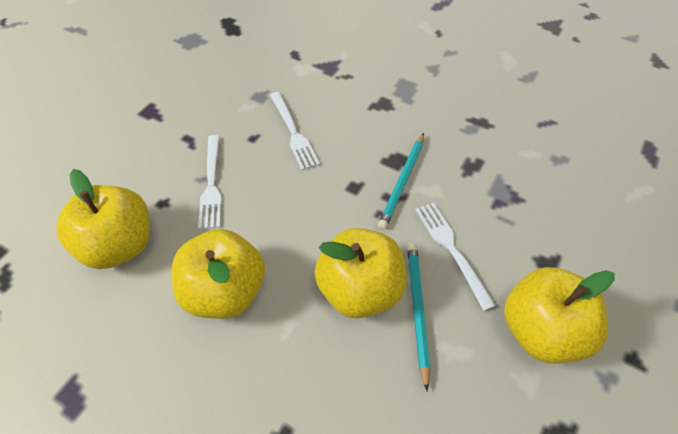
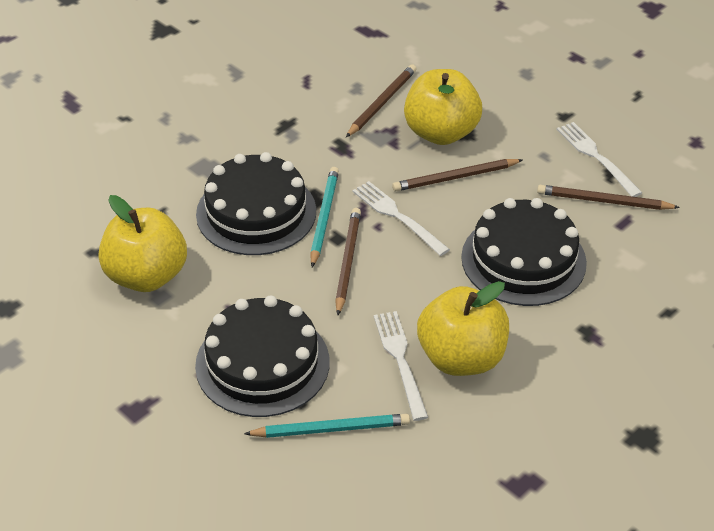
black cake: 0 -> 3
brown pencil: 0 -> 4
yellow apple: 4 -> 3

